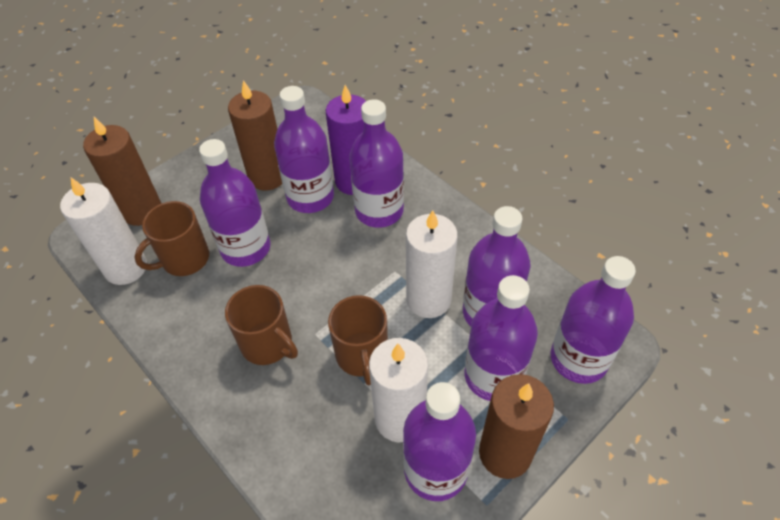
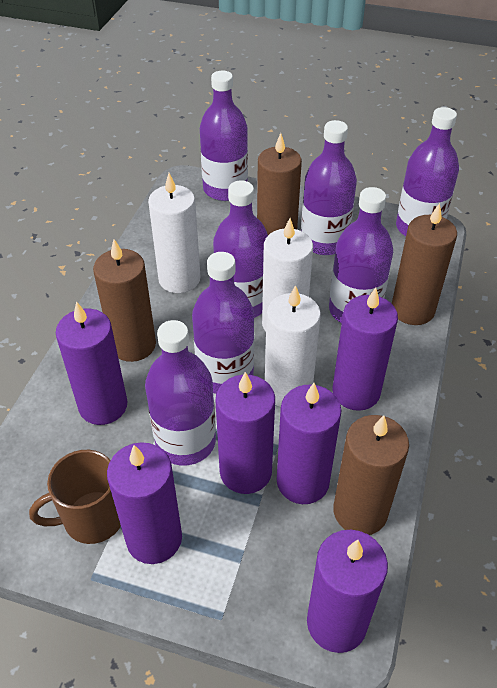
brown candle: 3 -> 4
brown mug: 3 -> 1
purple candle: 1 -> 6

